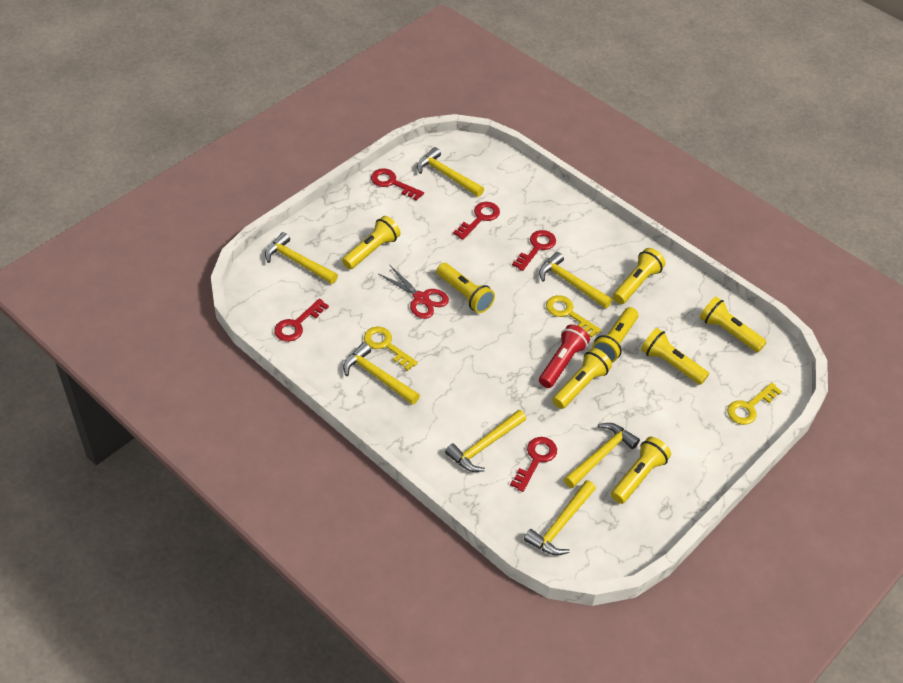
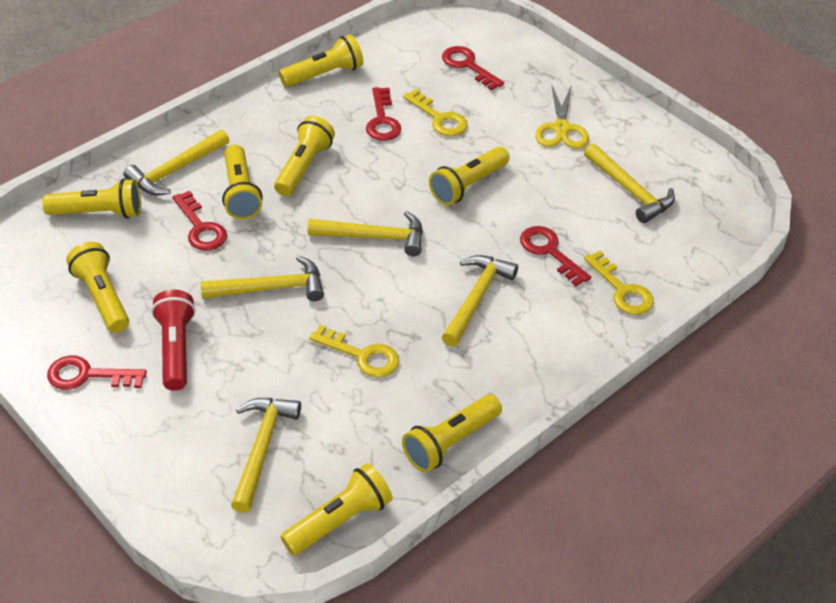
red scissors: 1 -> 0
yellow hammer: 7 -> 6
yellow scissors: 0 -> 1

